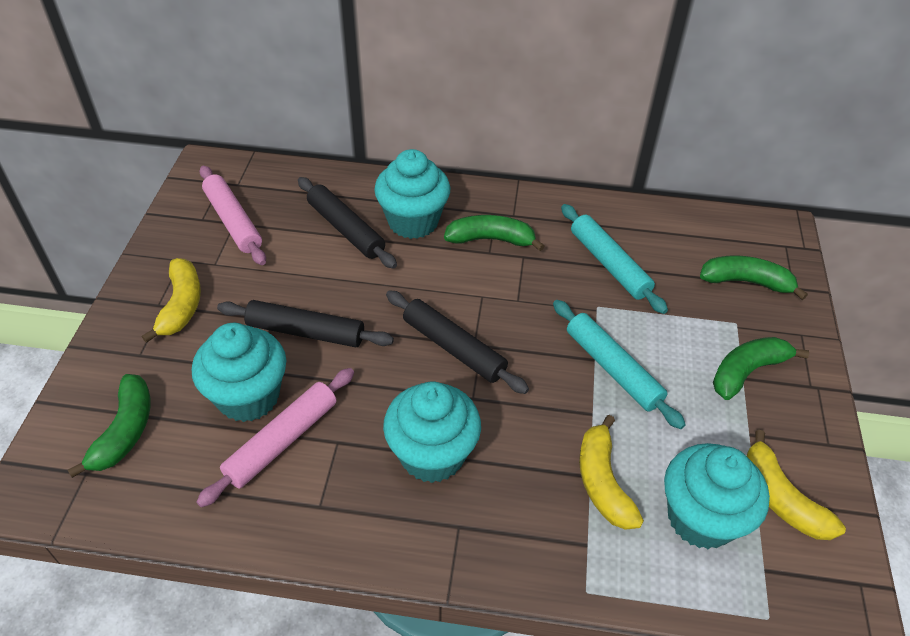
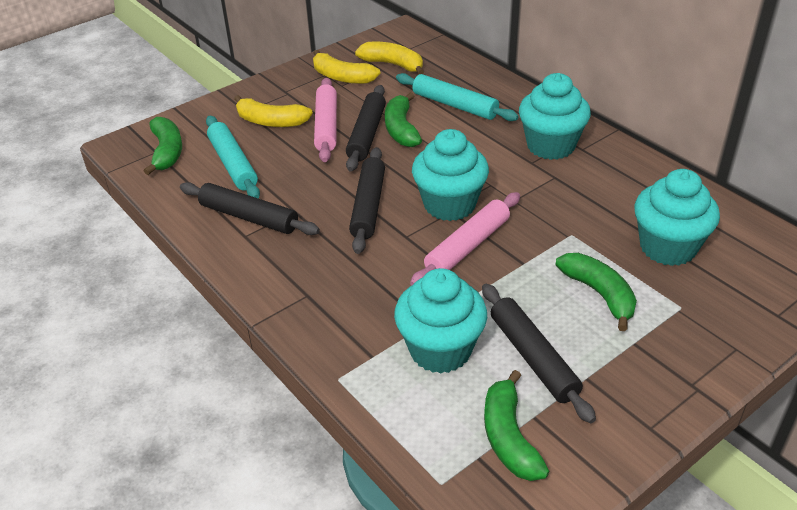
black rolling pin: 3 -> 4

